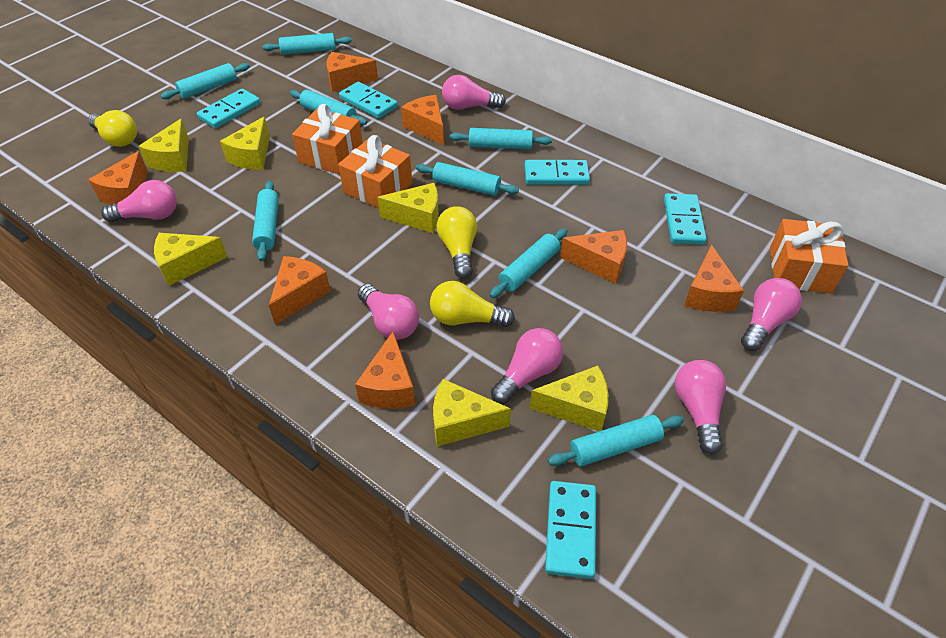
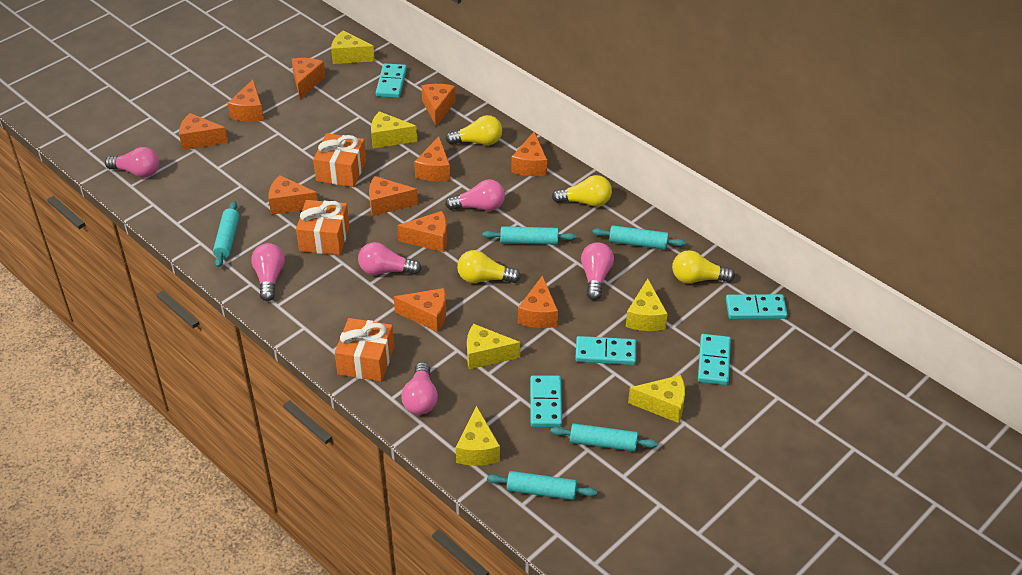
orange cheese: 7 -> 11
turquoise rolling pin: 8 -> 5
yellow light bulb: 3 -> 4

